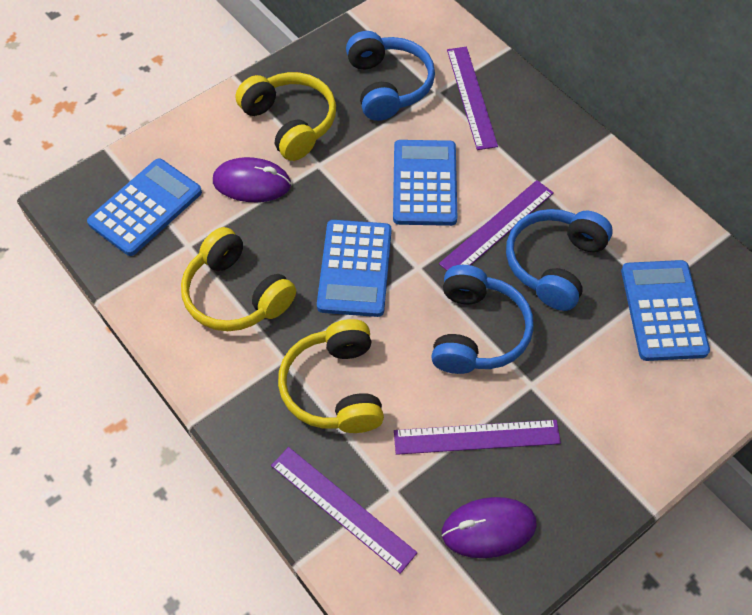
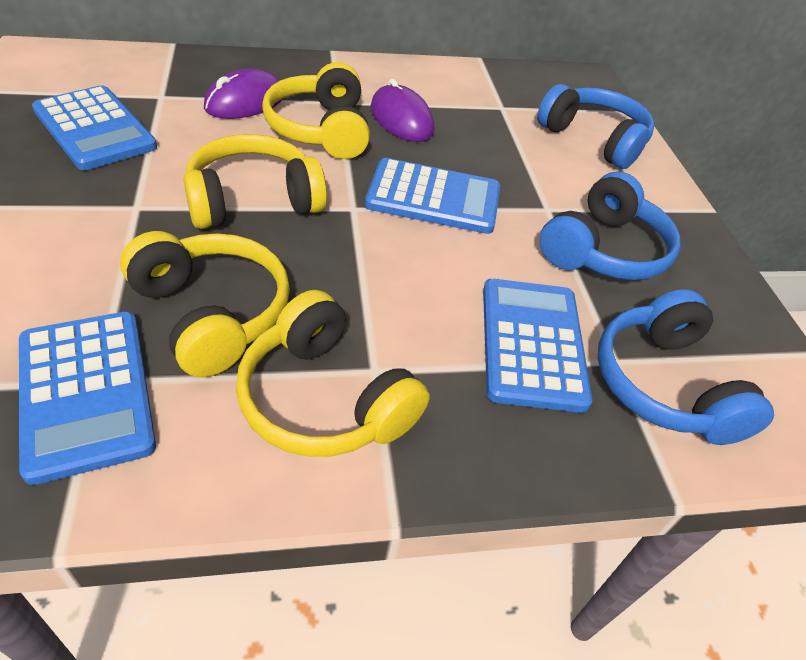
purple ruler: 4 -> 0
yellow headphones: 3 -> 4

